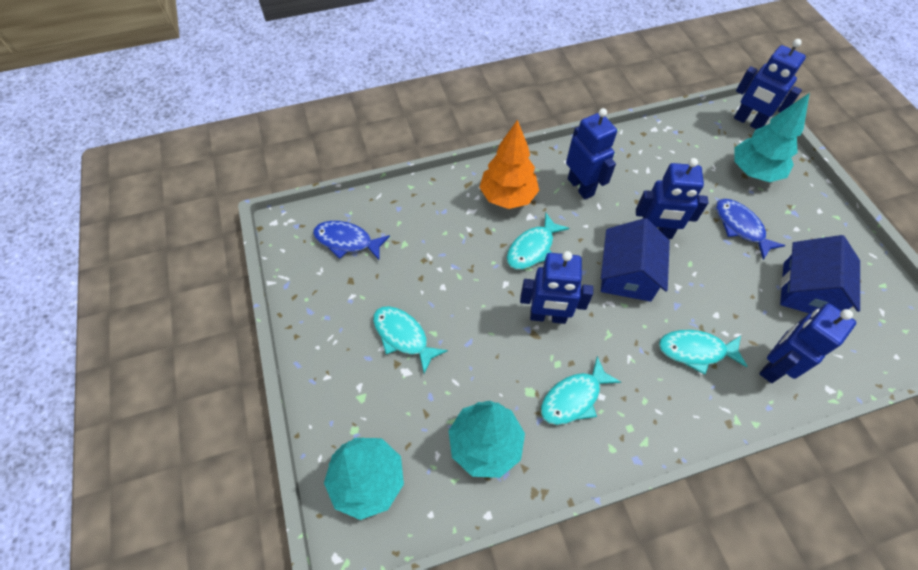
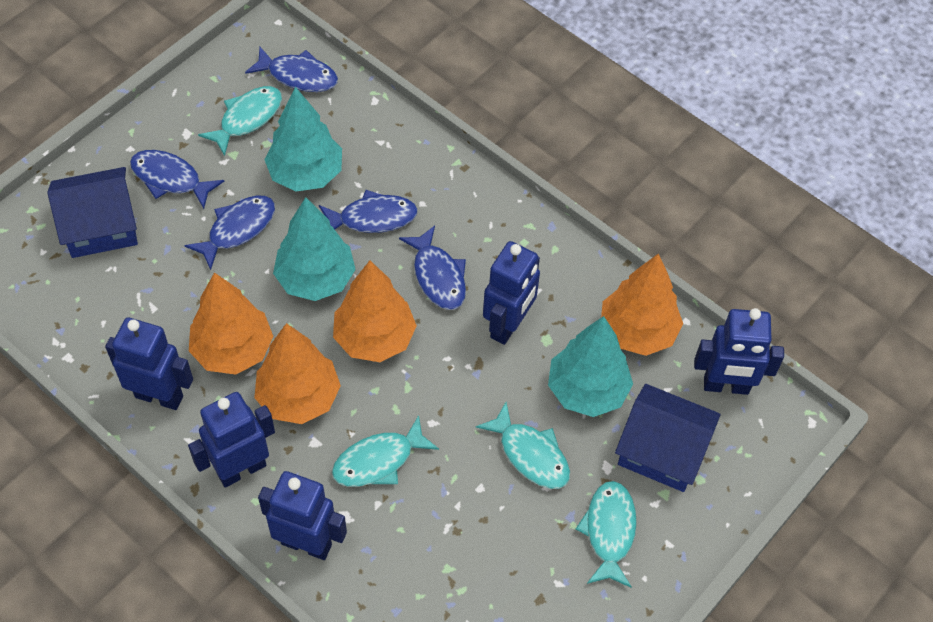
blue fish: 2 -> 5
orange tree: 1 -> 4

